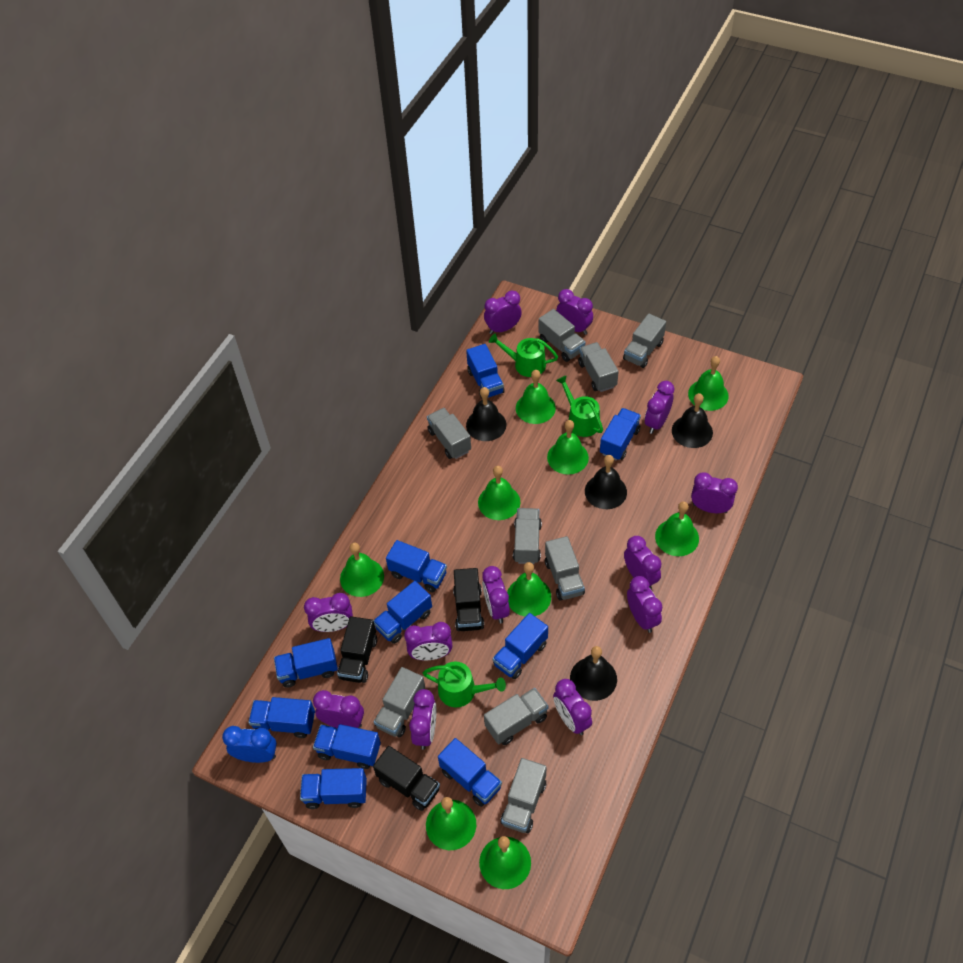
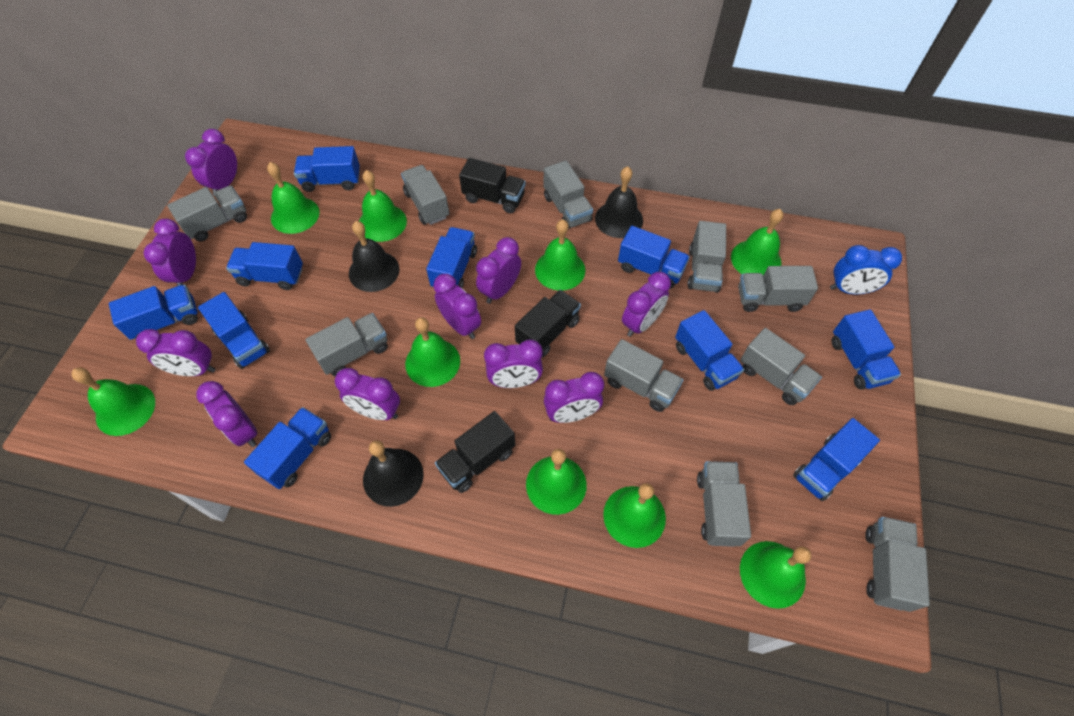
black bell: 4 -> 3
green watering can: 3 -> 0
grey truck: 9 -> 10
purple clock: 12 -> 10

